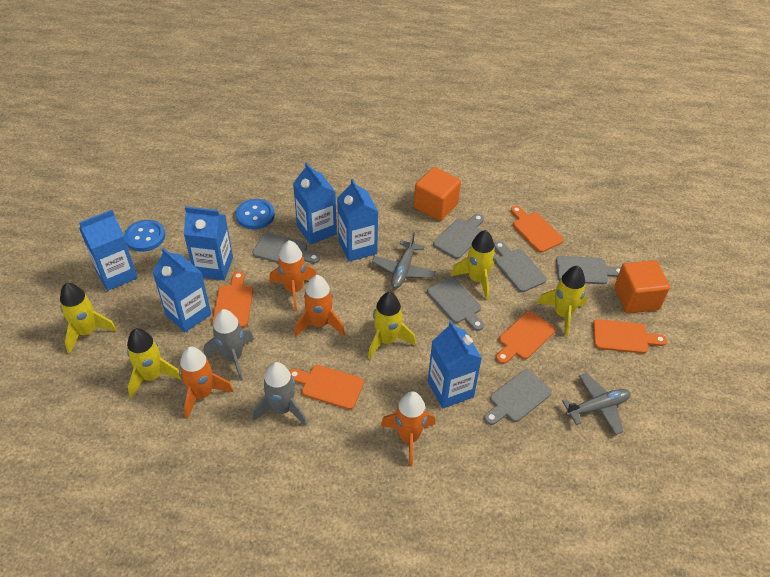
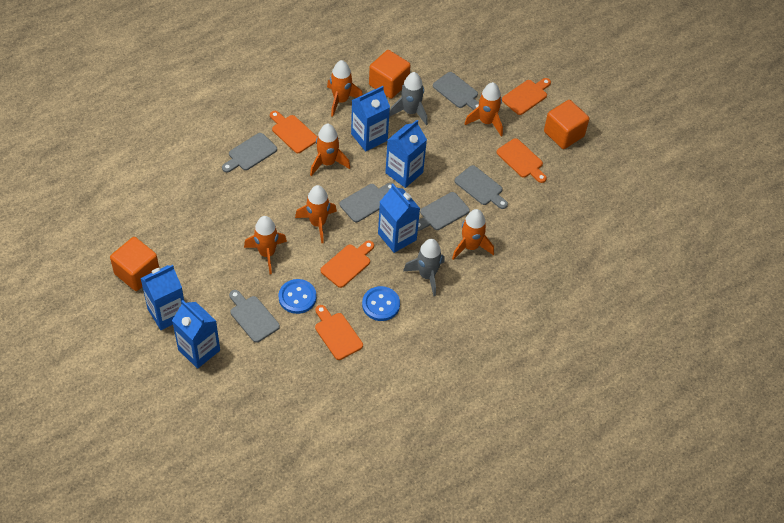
blue carton: 6 -> 5
grey plane: 2 -> 0
orange cube: 2 -> 3
orange rocket: 4 -> 6
yellow rocket: 5 -> 0

